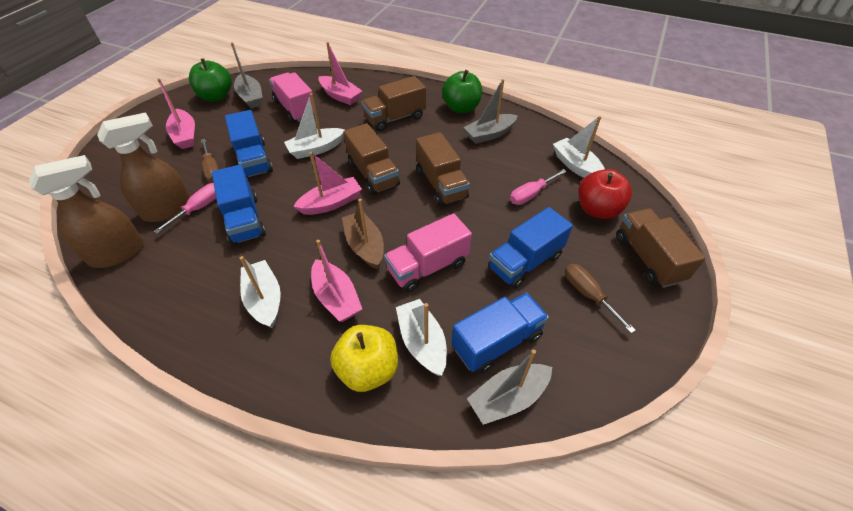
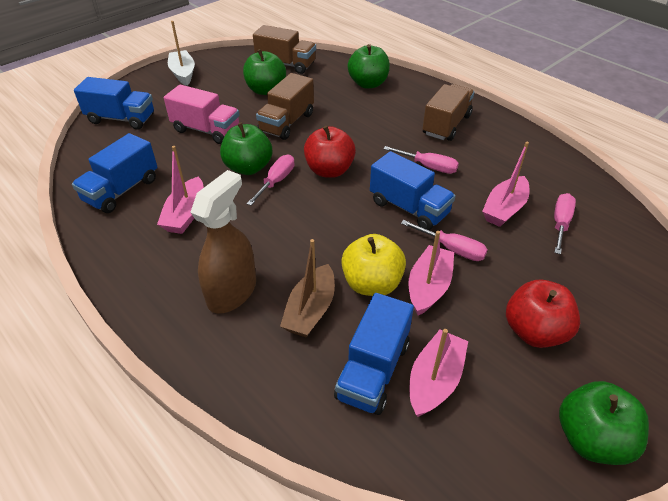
brown screwdriver: 2 -> 0
brown spray bottle: 2 -> 1
brown truck: 4 -> 3
green apple: 2 -> 4
grey boat: 3 -> 0
pink screwdriver: 2 -> 4
pink truck: 2 -> 1
red apple: 1 -> 2
white boat: 4 -> 1

